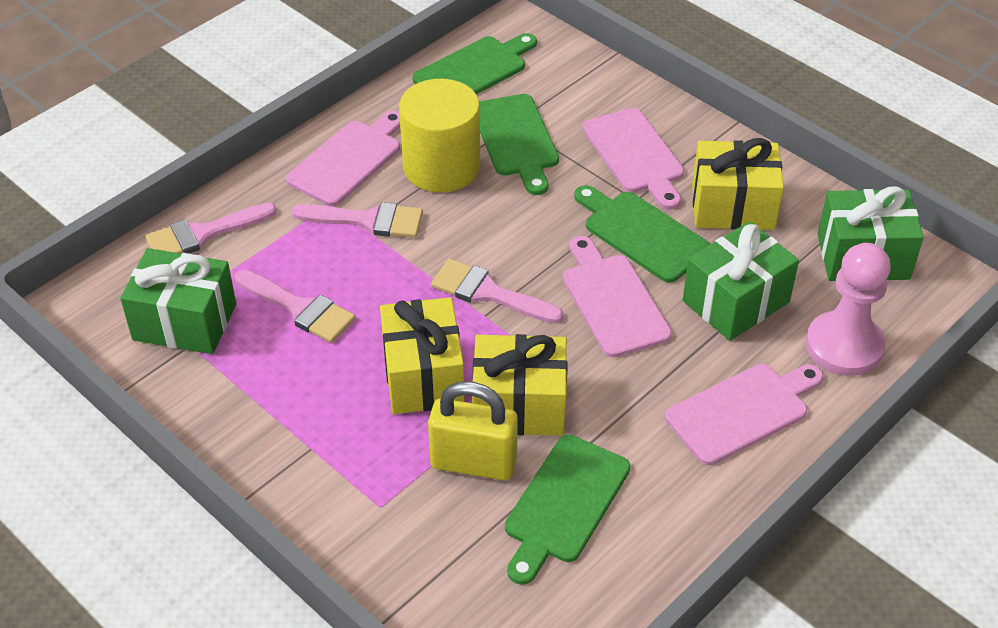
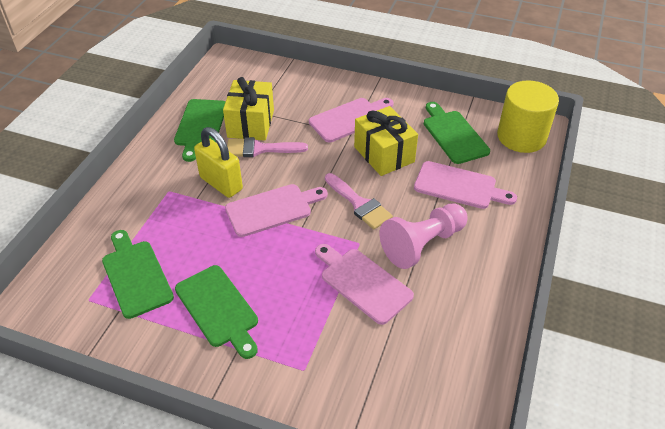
green gift: 3 -> 0
pink brush: 4 -> 2
yellow gift: 3 -> 2

